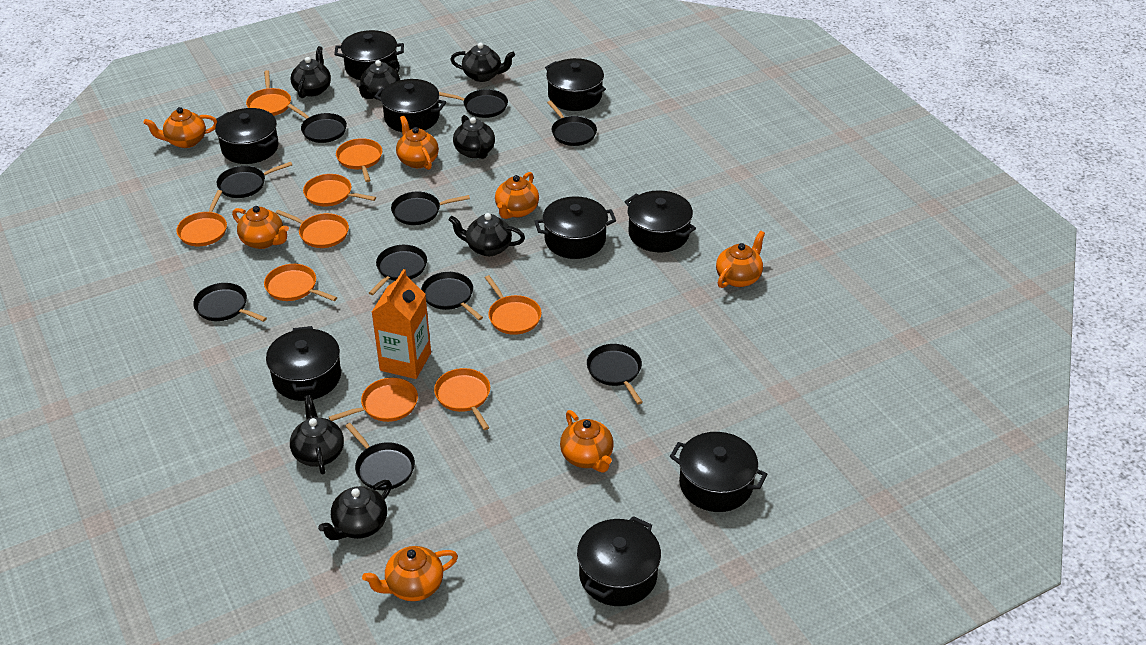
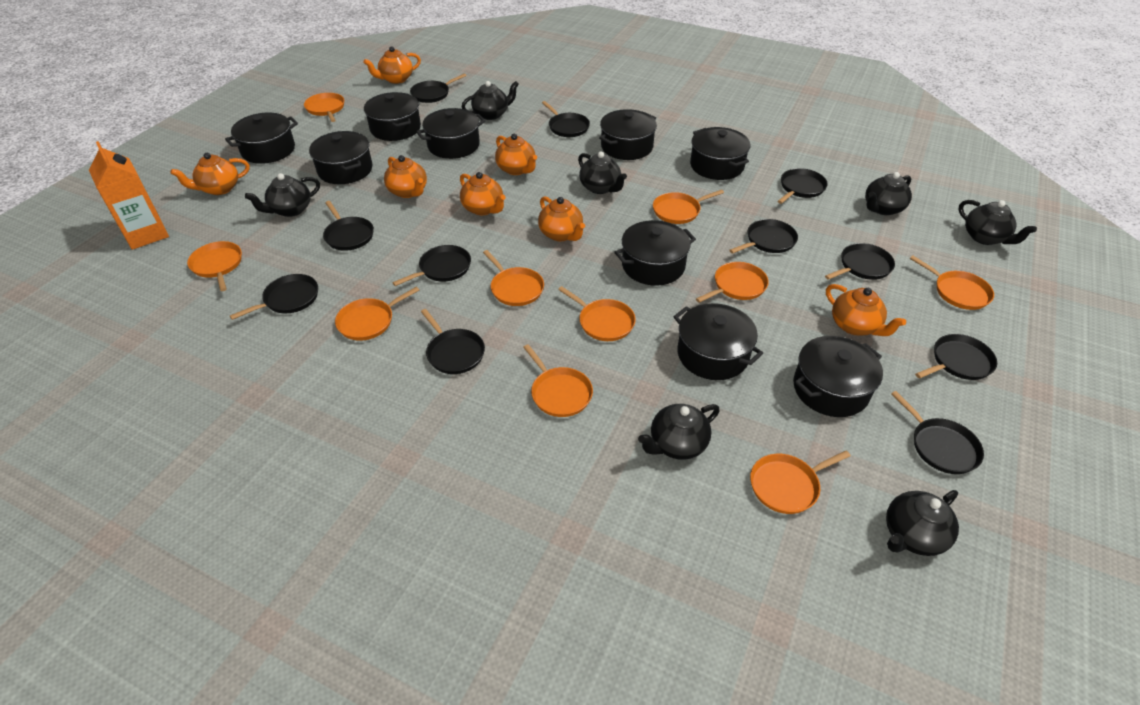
black pan: 10 -> 11
orange pan: 9 -> 10

